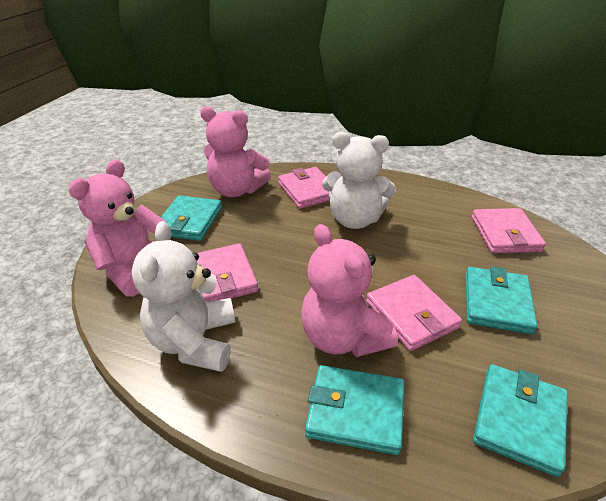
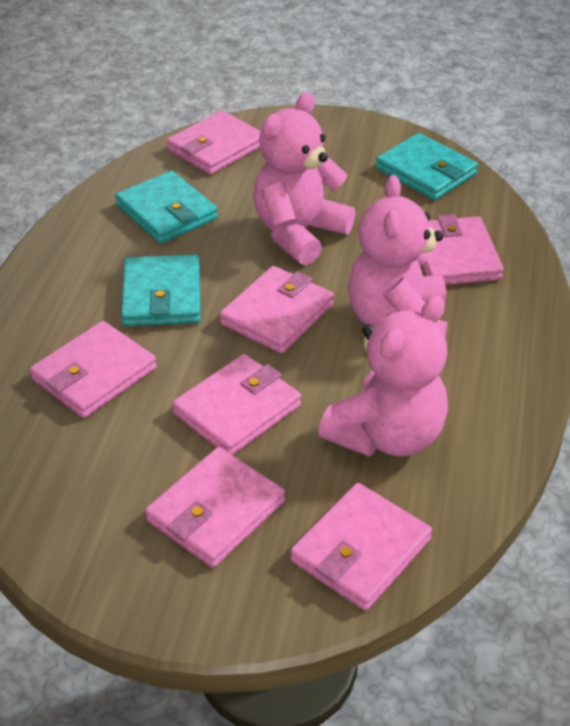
pink wallet: 4 -> 7
turquoise wallet: 4 -> 3
white teddy bear: 2 -> 0

